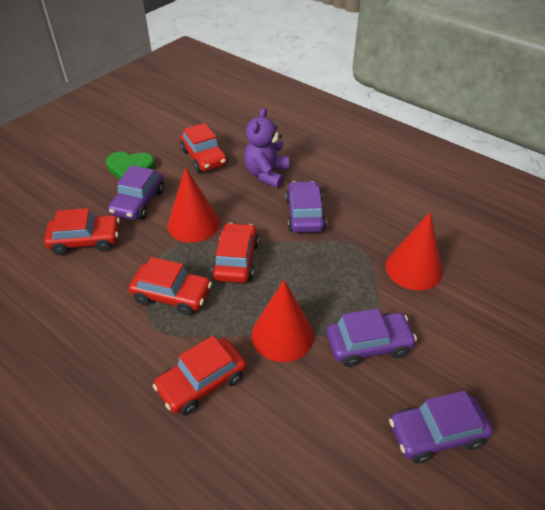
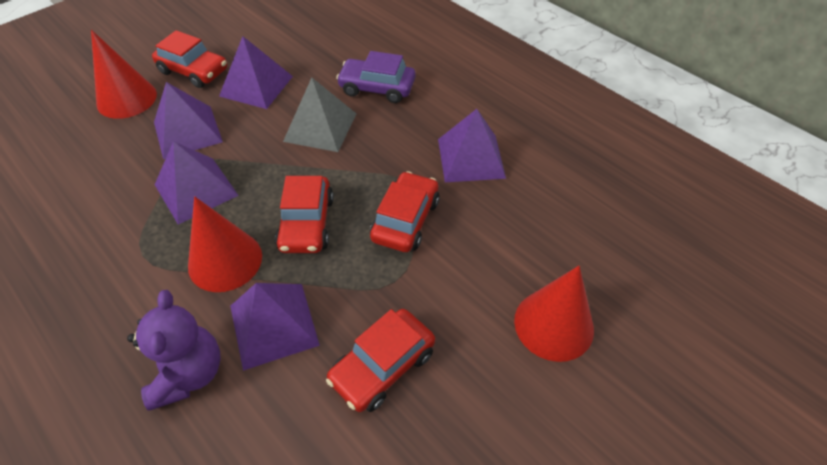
green heart: 1 -> 0
grey pyramid: 0 -> 1
purple car: 4 -> 1
purple pyramid: 0 -> 5
red car: 5 -> 4

